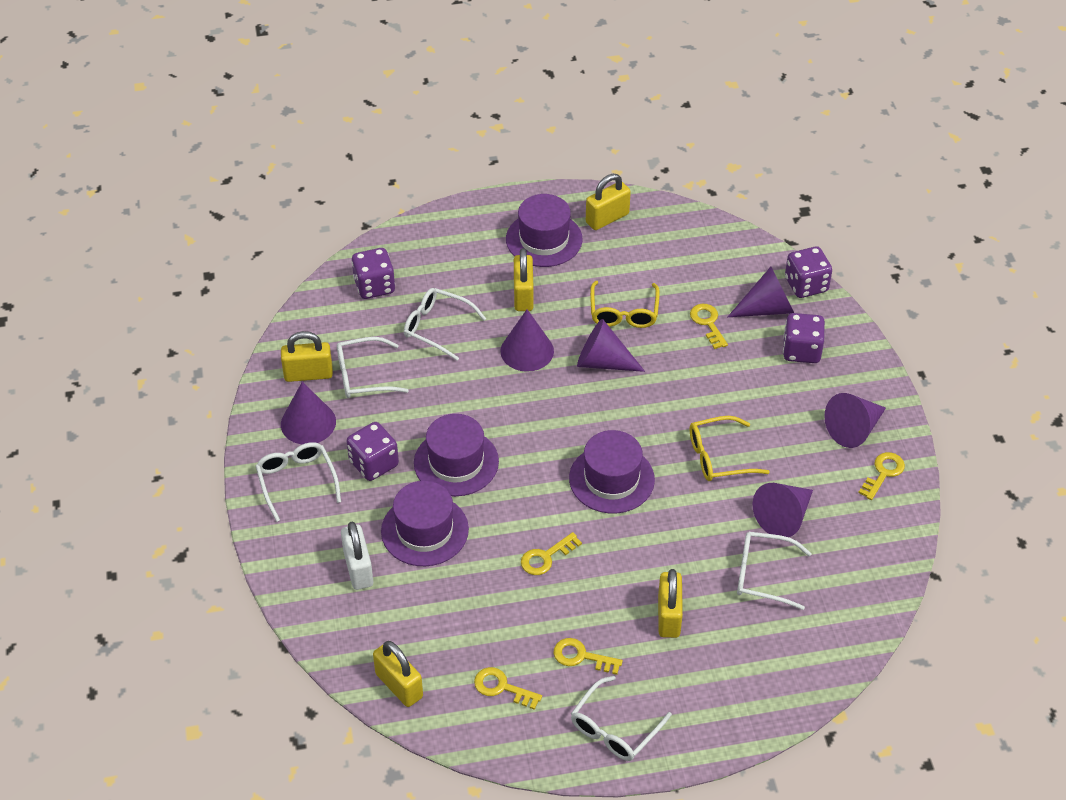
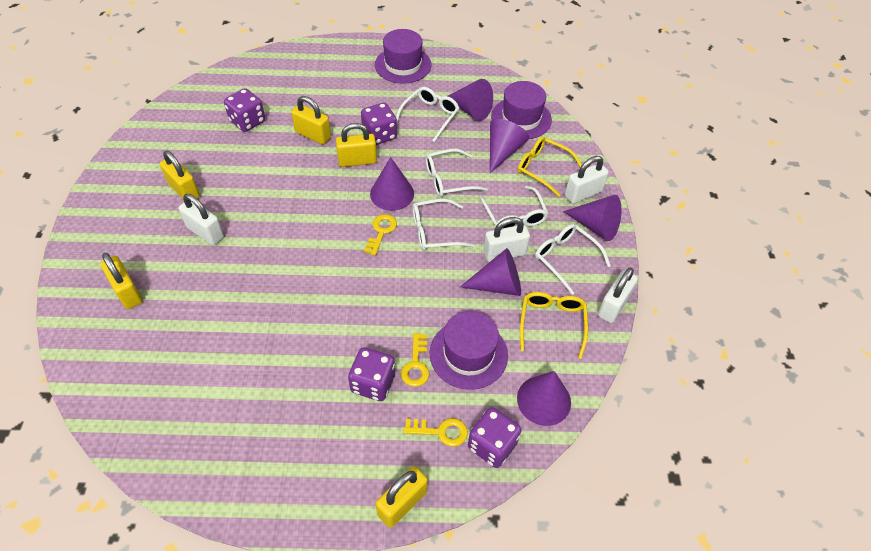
purple hat: 4 -> 3
white padlock: 1 -> 4
yellow key: 5 -> 3

